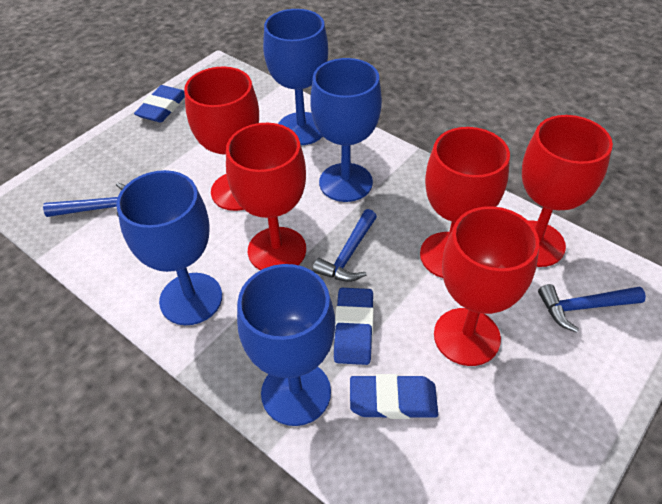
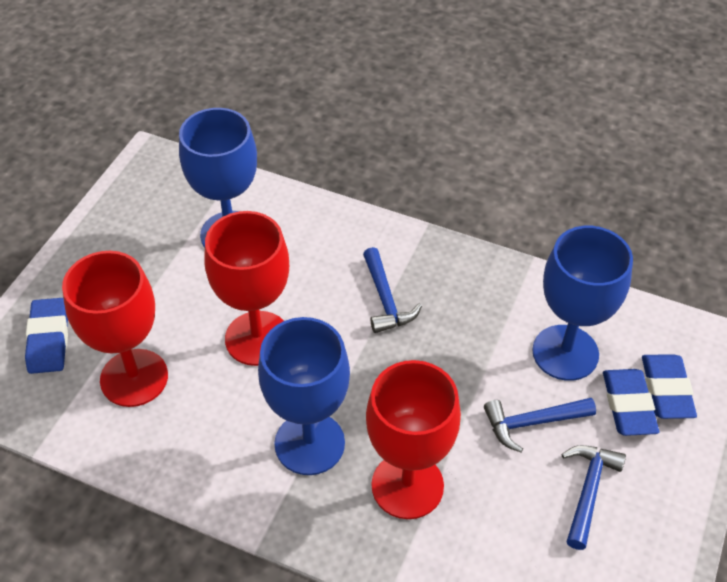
blue goblet: 4 -> 3
red goblet: 5 -> 3

